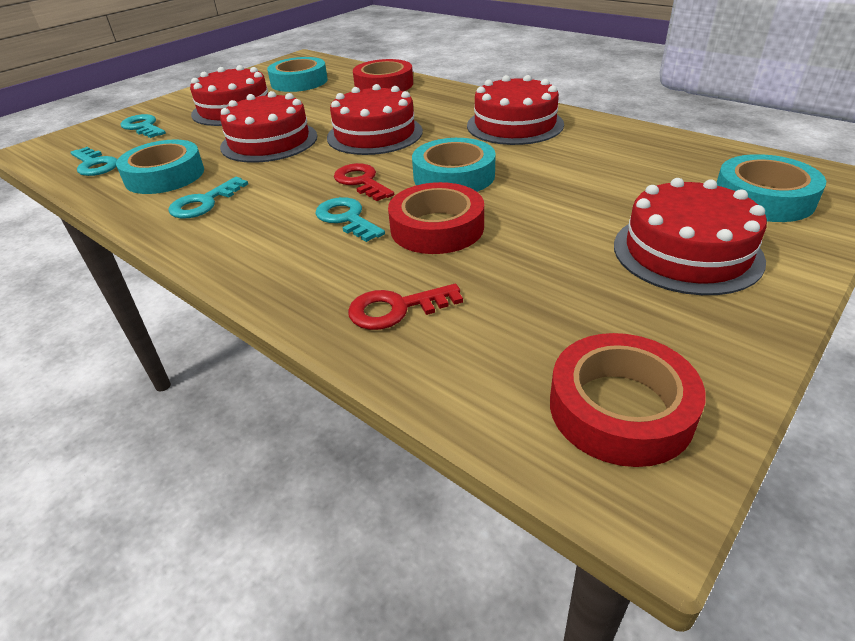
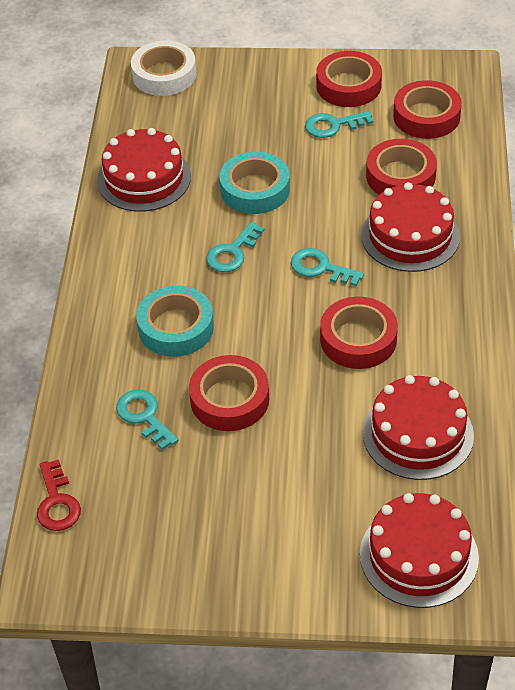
red cake: 5 -> 4
red key: 2 -> 1
red tape: 3 -> 5
turquoise tape: 4 -> 2
white tape: 0 -> 1

